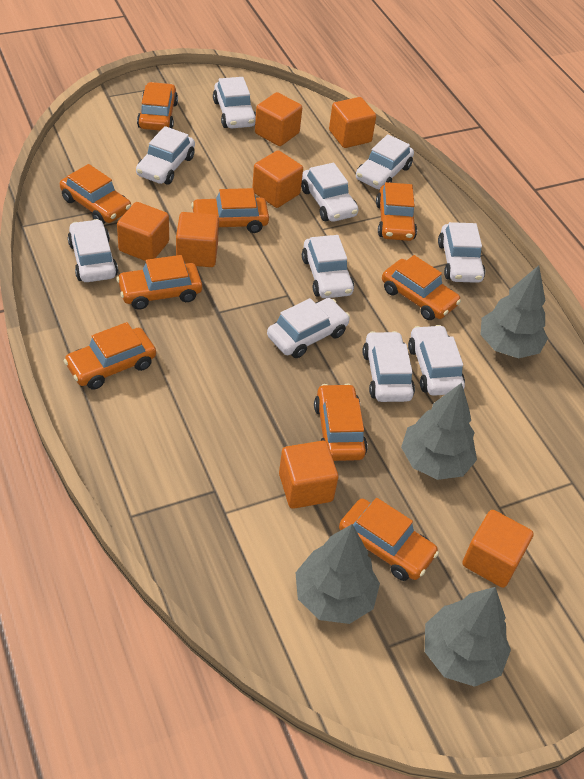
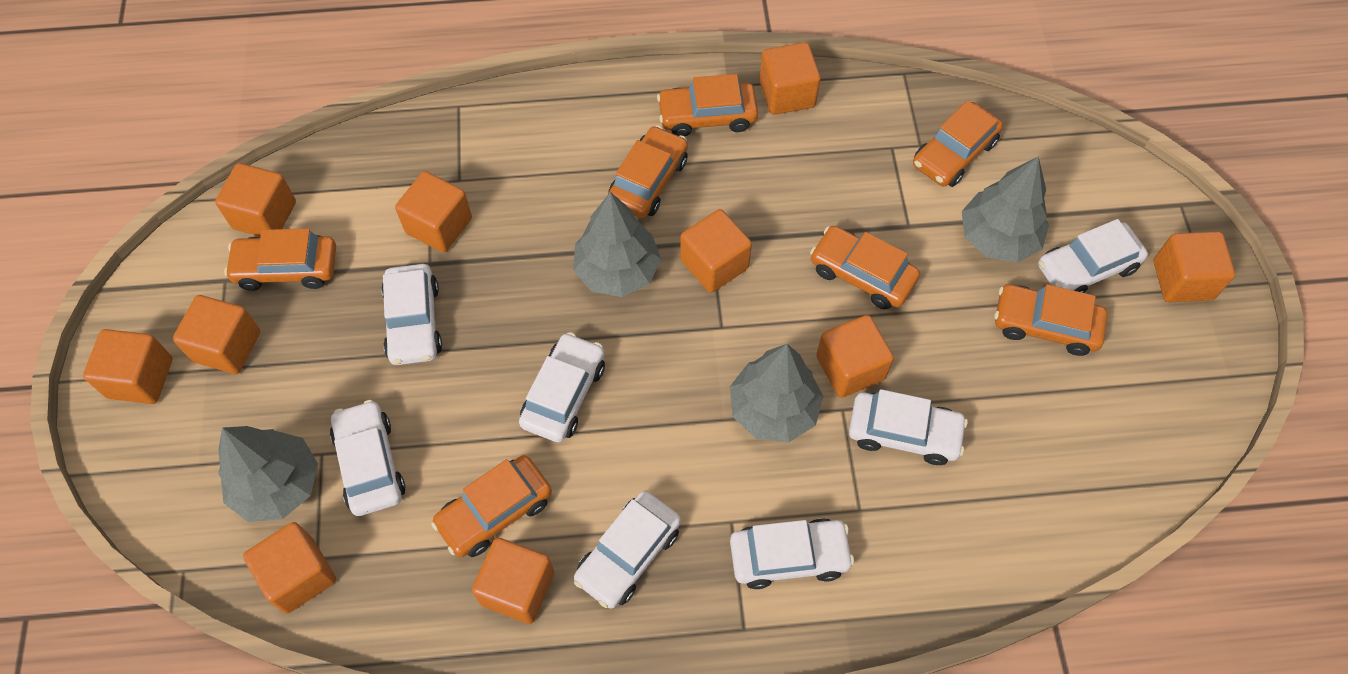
orange car: 9 -> 7
orange cube: 7 -> 10
white car: 10 -> 7

